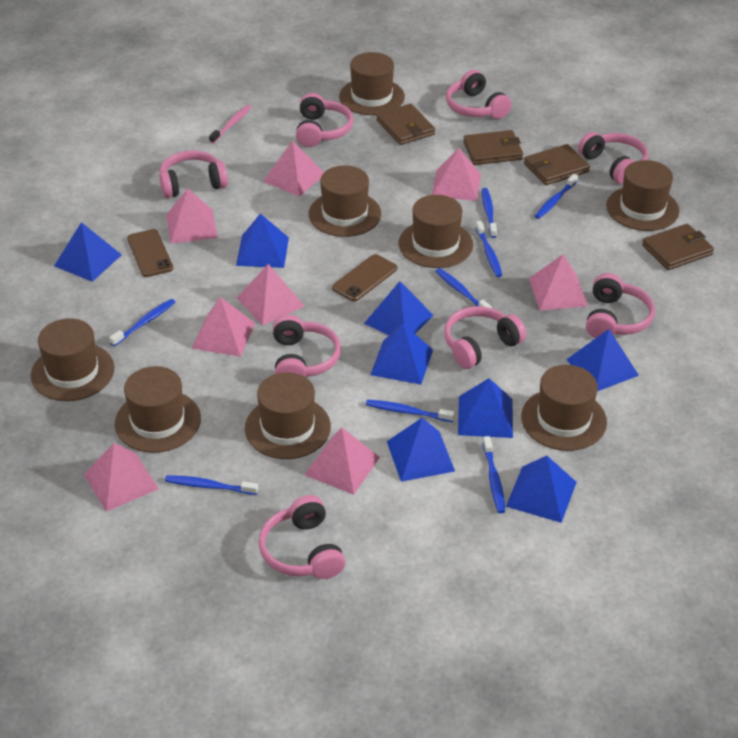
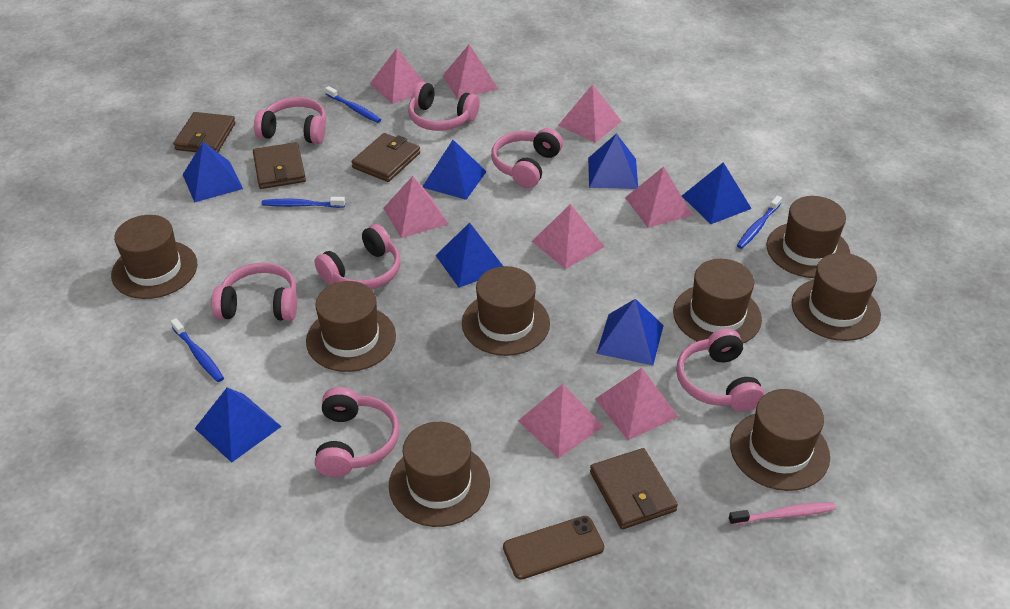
blue pyramid: 8 -> 7
blue toothbrush: 8 -> 4
brown phone: 2 -> 1
pink headphones: 8 -> 7

